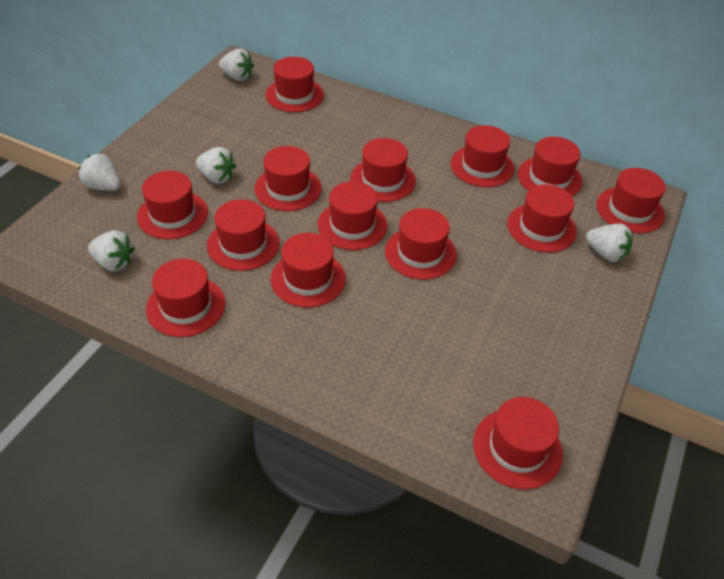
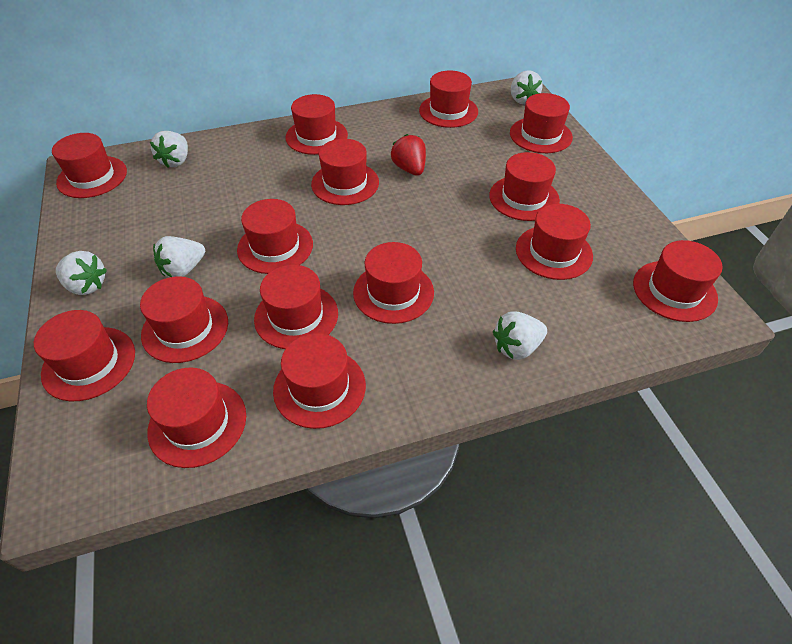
red hat: 14 -> 15
red strawberry: 0 -> 1

